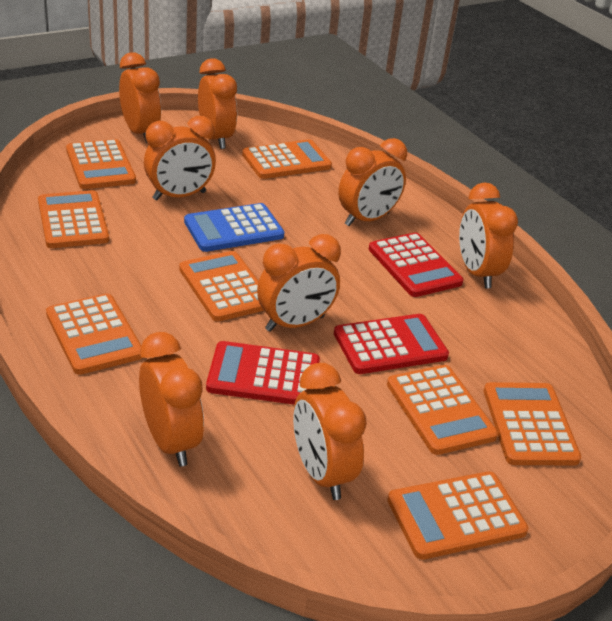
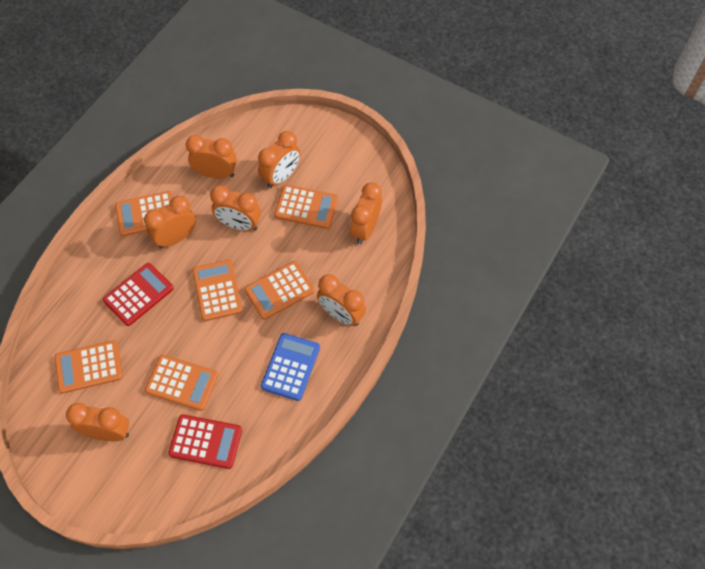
orange calculator: 8 -> 6
orange clock: 8 -> 7
red calculator: 3 -> 2

